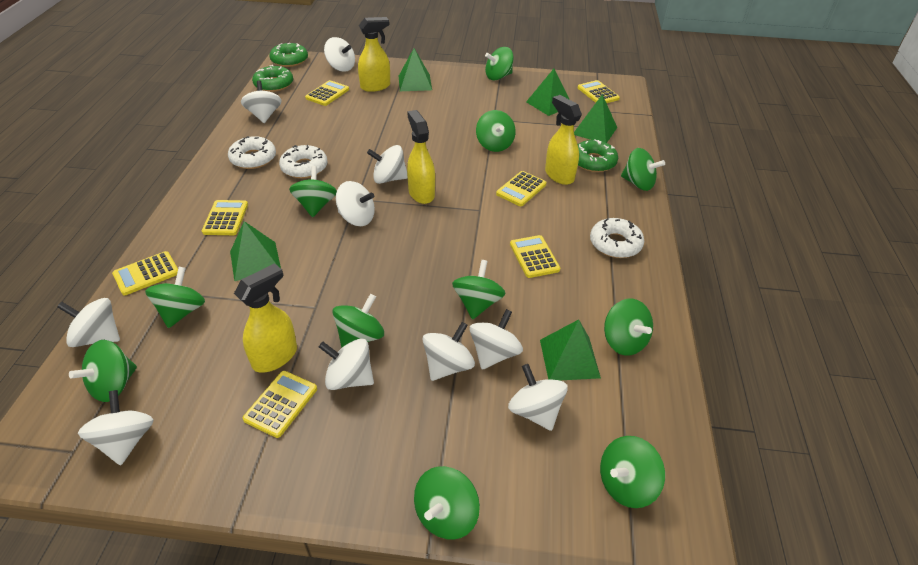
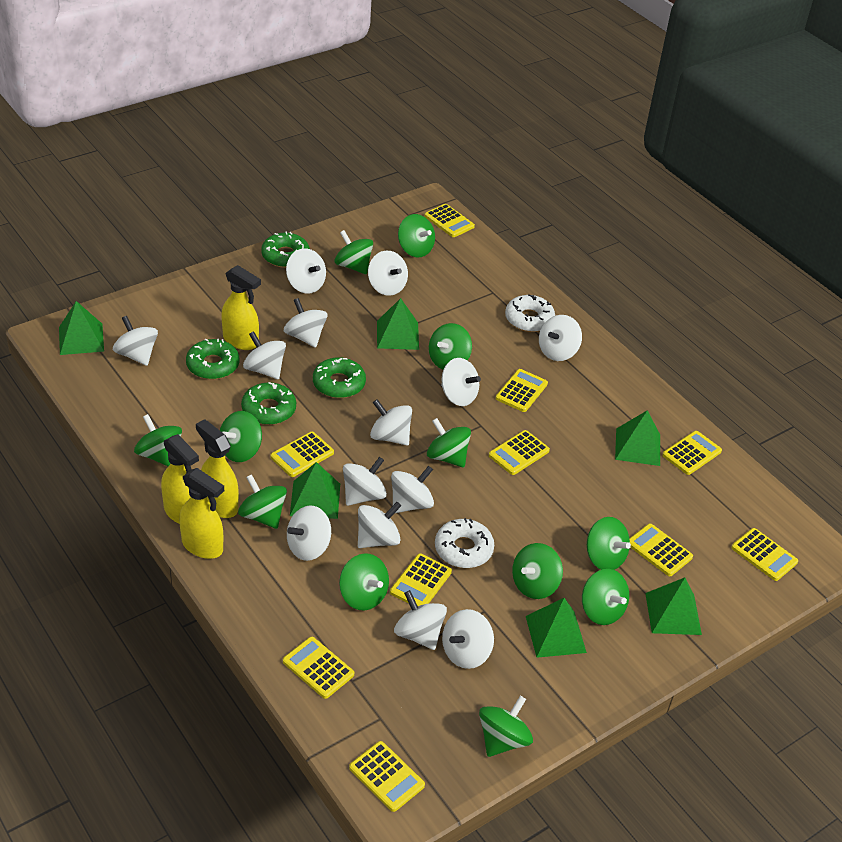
green donut: 3 -> 4
green pyramid: 5 -> 6
green spinning top: 11 -> 12
white donut: 3 -> 2
white spinning top: 10 -> 14
yellow calculator: 7 -> 10

